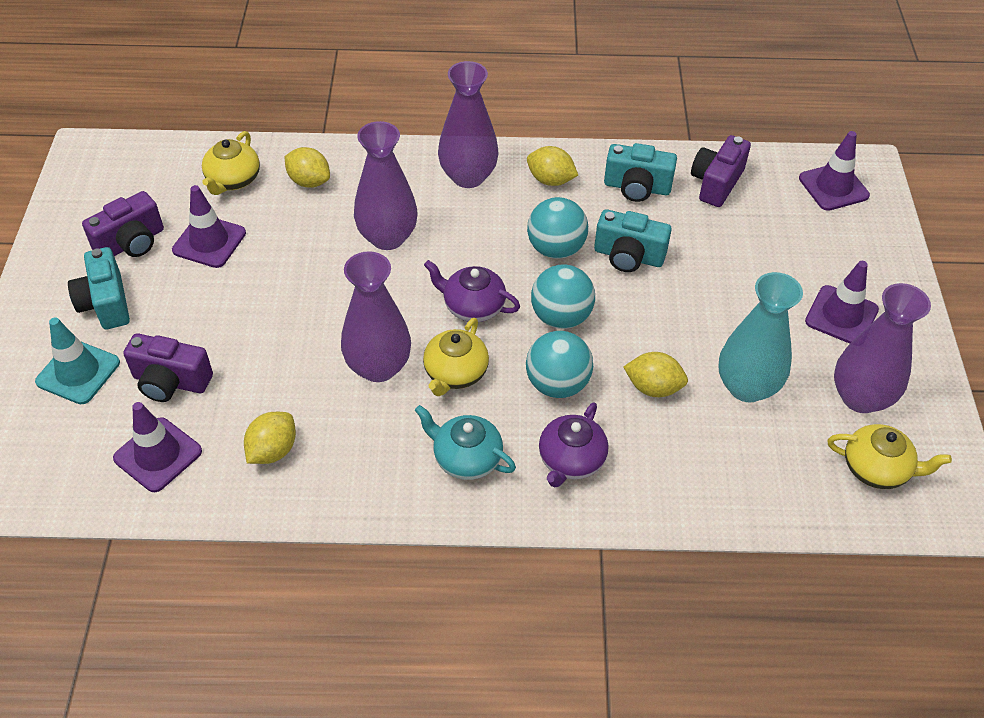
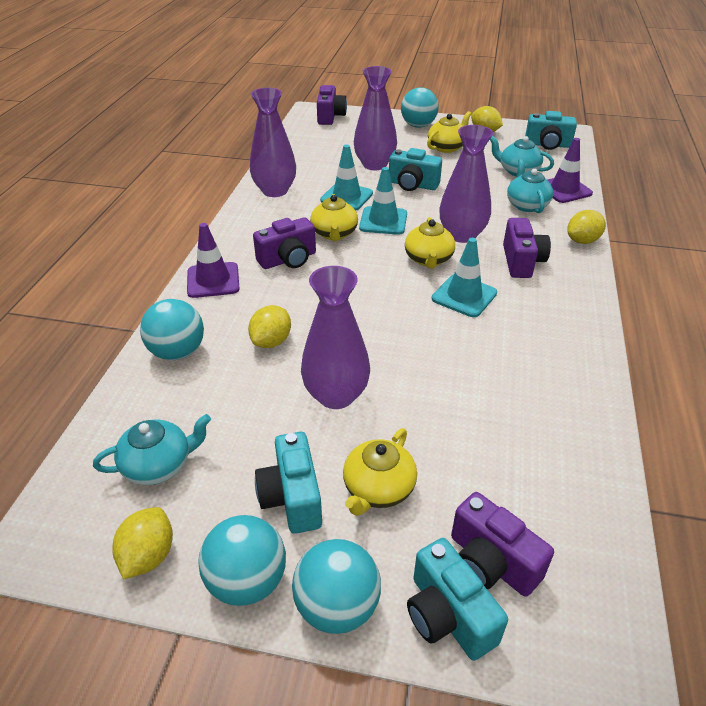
purple camera: 3 -> 4
purple teapot: 2 -> 0
purple traffic cone: 4 -> 2
turquoise ball: 3 -> 4
turquoise camera: 3 -> 4
turquoise teapot: 1 -> 3
turquoise traffic cone: 1 -> 3
turquoise vase: 1 -> 0
yellow teapot: 3 -> 4

